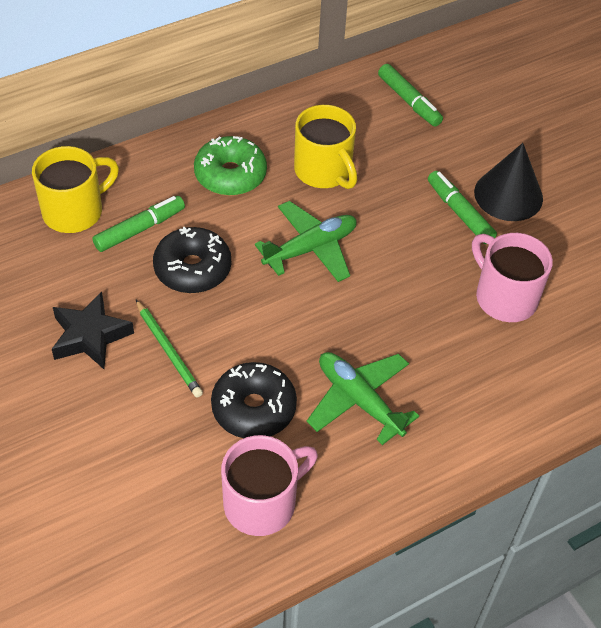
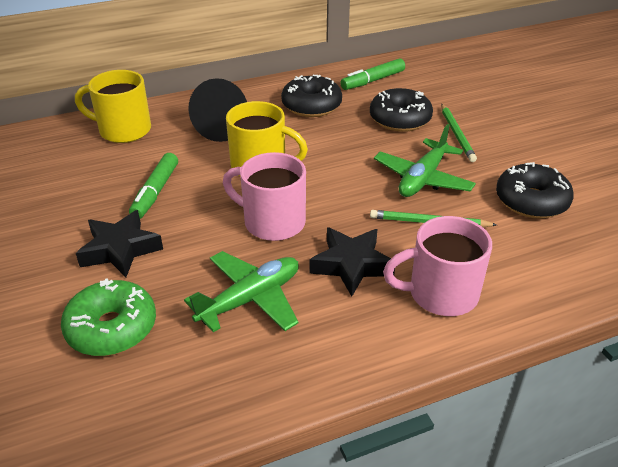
black donut: 2 -> 3
black star: 1 -> 2
green marker: 3 -> 2
green pencil: 1 -> 2

